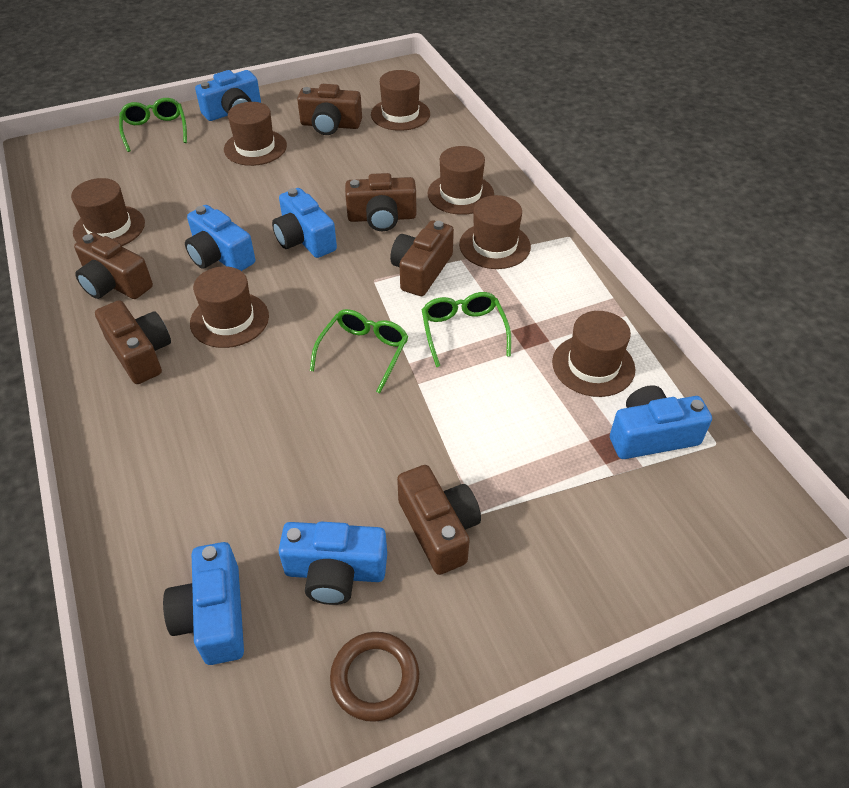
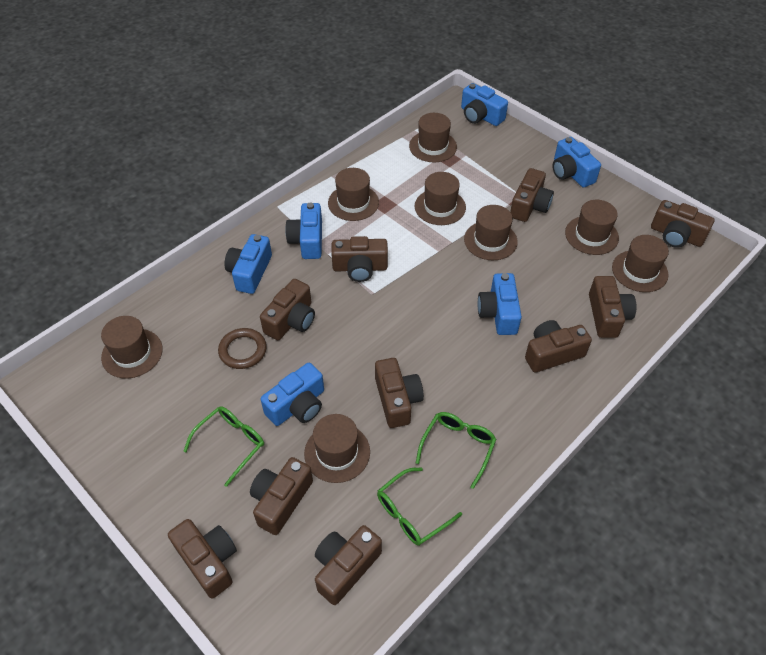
brown camera: 6 -> 10
brown hat: 7 -> 8

